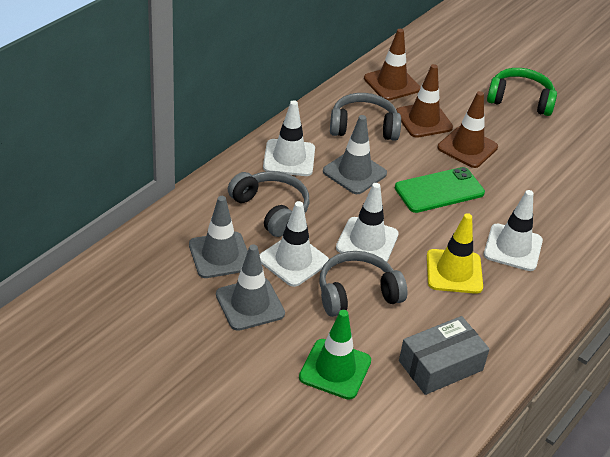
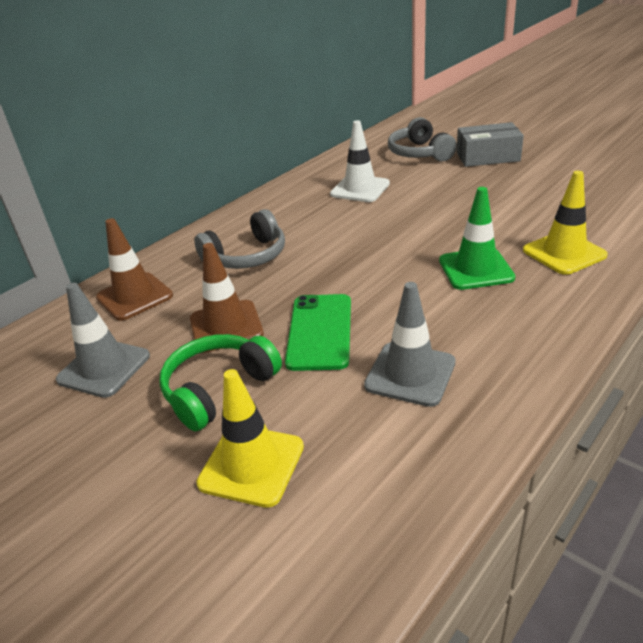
brown traffic cone: 3 -> 2
grey headphones: 3 -> 2
grey traffic cone: 3 -> 2
white traffic cone: 4 -> 1
yellow traffic cone: 1 -> 2

